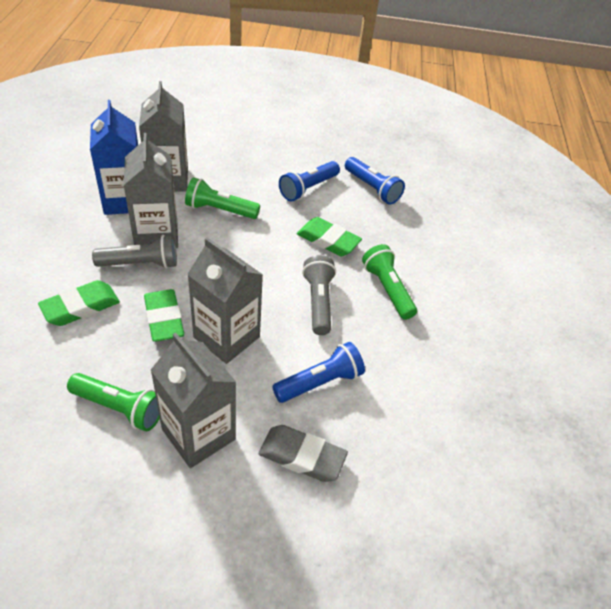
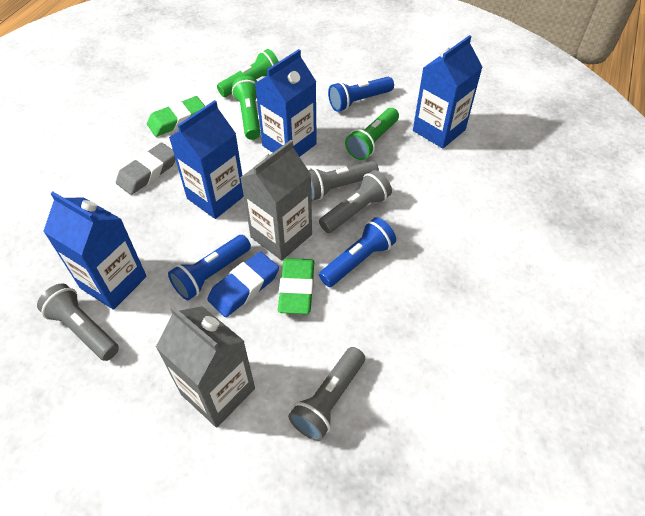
blue carton: 1 -> 4
blue eraser: 0 -> 1
green eraser: 3 -> 2
grey carton: 4 -> 2
grey flashlight: 2 -> 4

